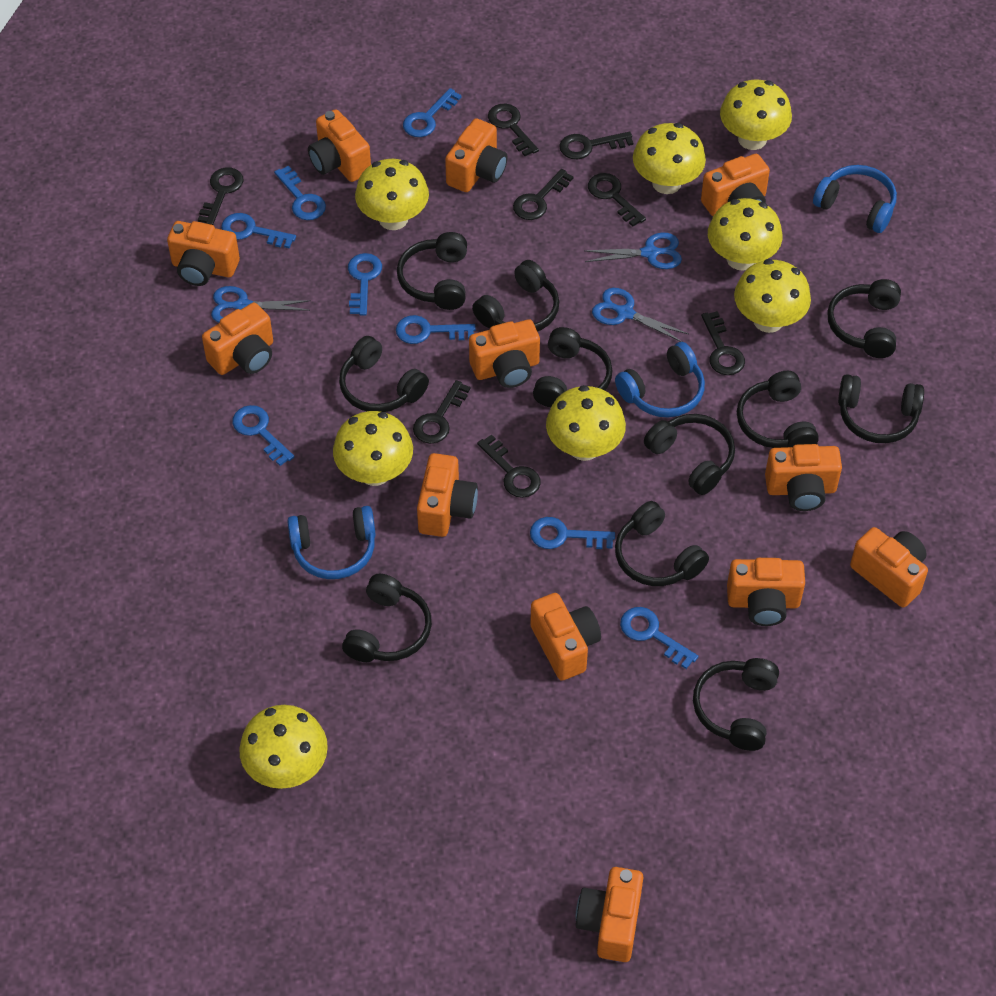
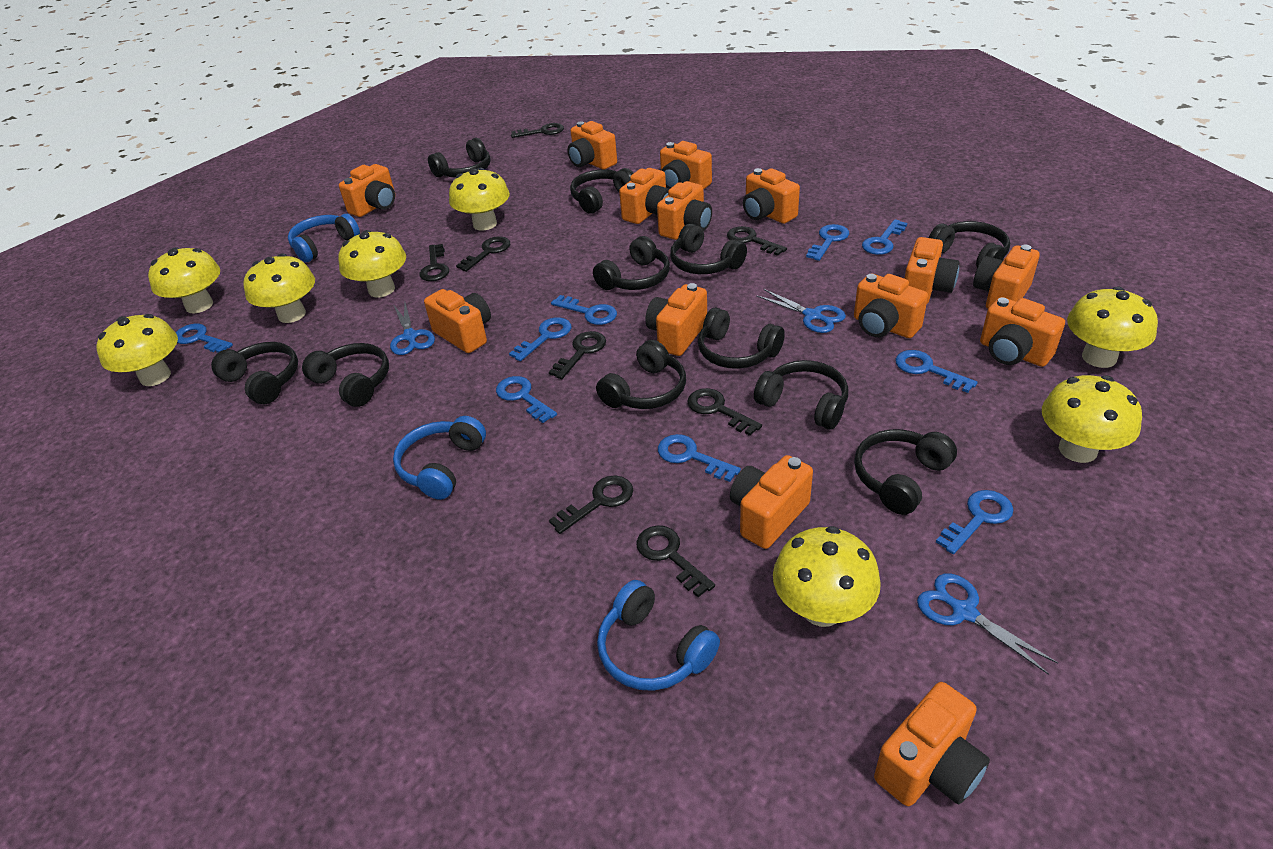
blue key: 8 -> 9
orange camera: 12 -> 14

